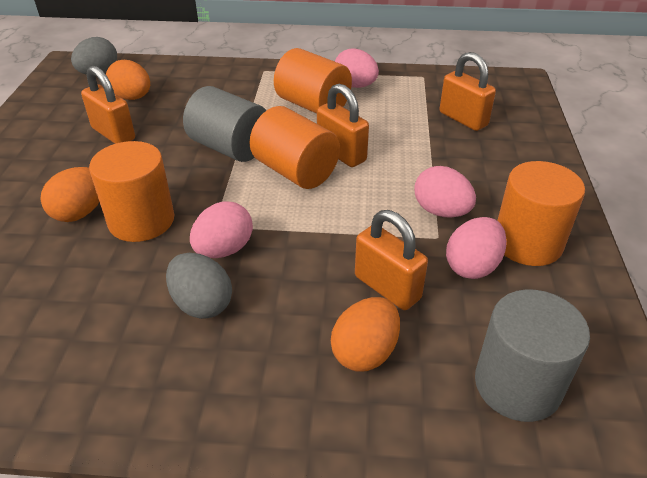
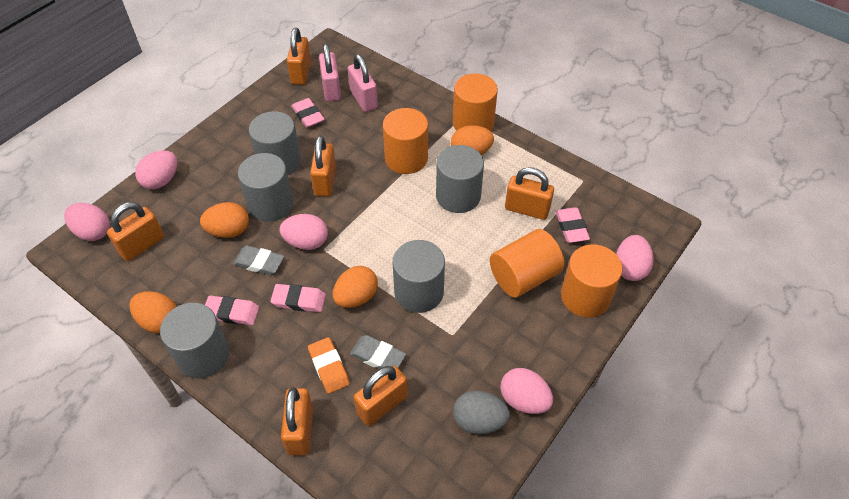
grey cylinder: 2 -> 5
grey egg: 2 -> 1
grey eraser: 0 -> 2
orange egg: 3 -> 4
orange eraser: 0 -> 1
orange padlock: 4 -> 6
pink egg: 4 -> 5
pink eraser: 0 -> 4
pink padlock: 0 -> 2

